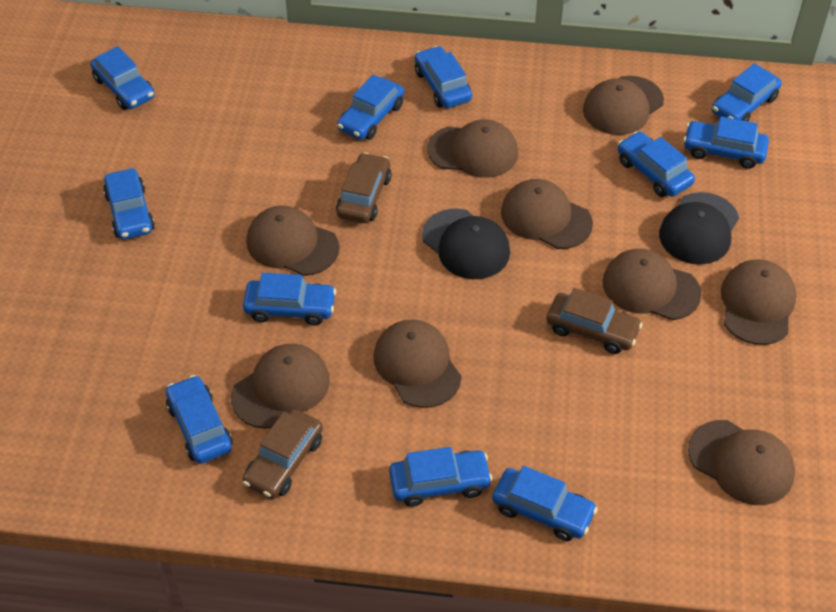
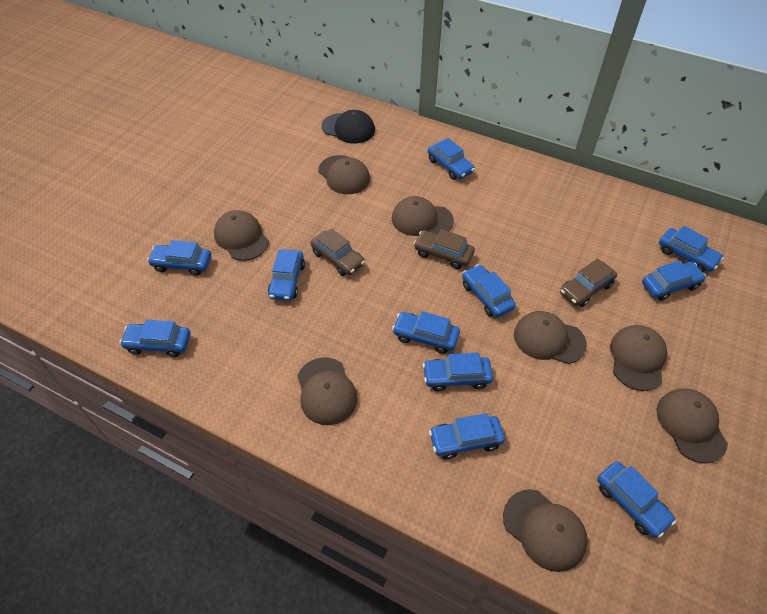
black cap: 2 -> 1
brown cap: 9 -> 8

